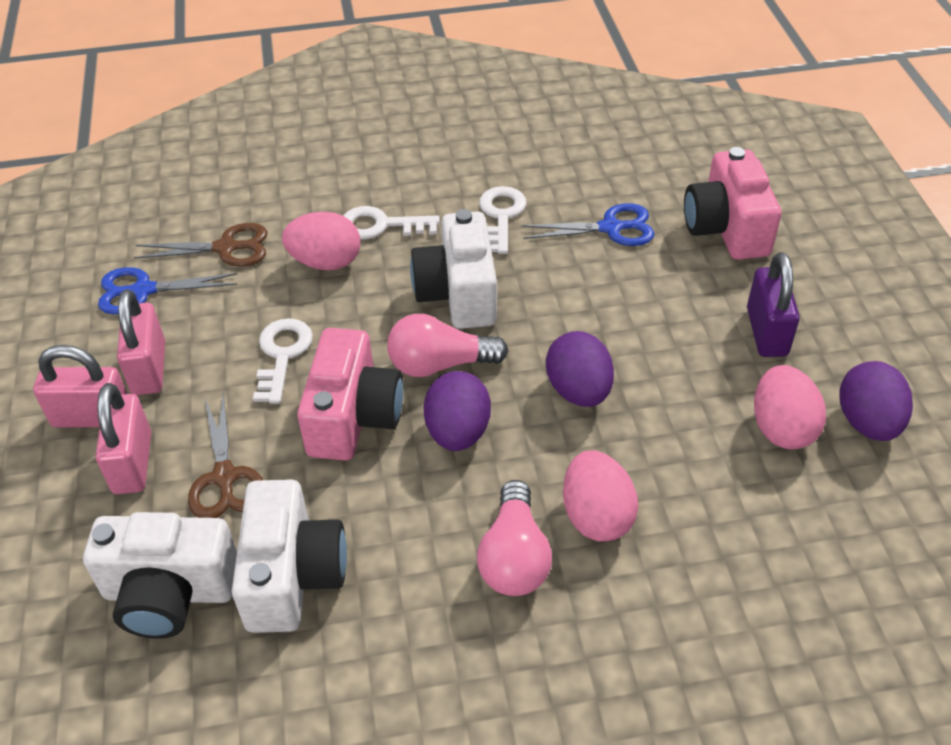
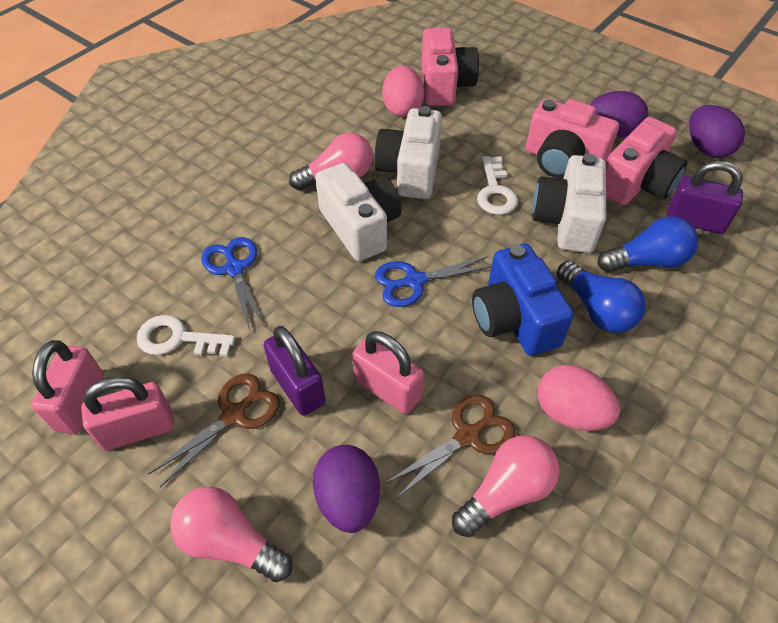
blue camera: 0 -> 1
blue light bulb: 0 -> 2
pink camera: 2 -> 3
pink egg: 3 -> 2
pink light bulb: 2 -> 3
purple padlock: 1 -> 2
white key: 3 -> 2

